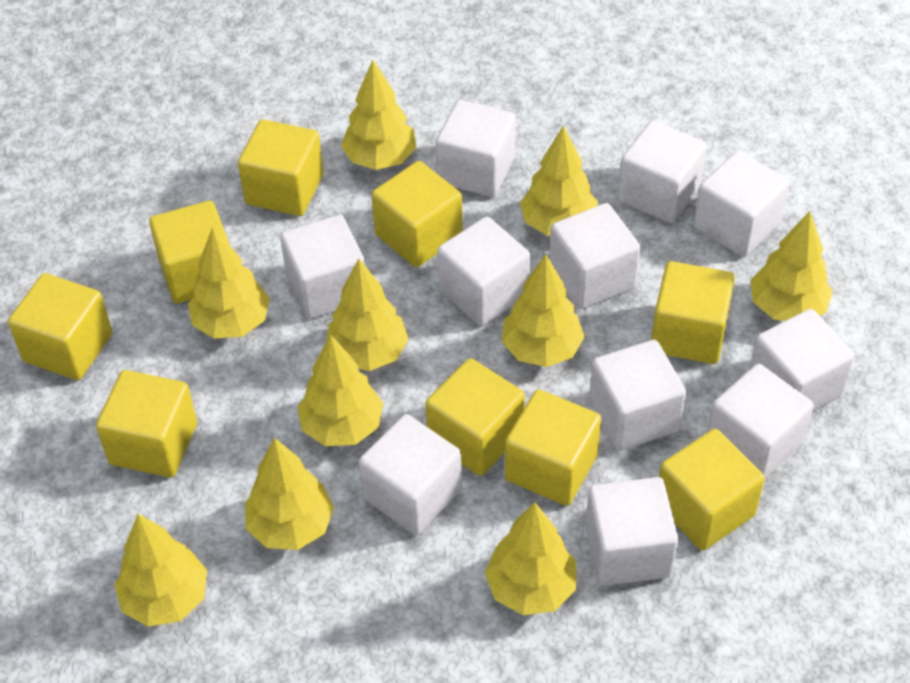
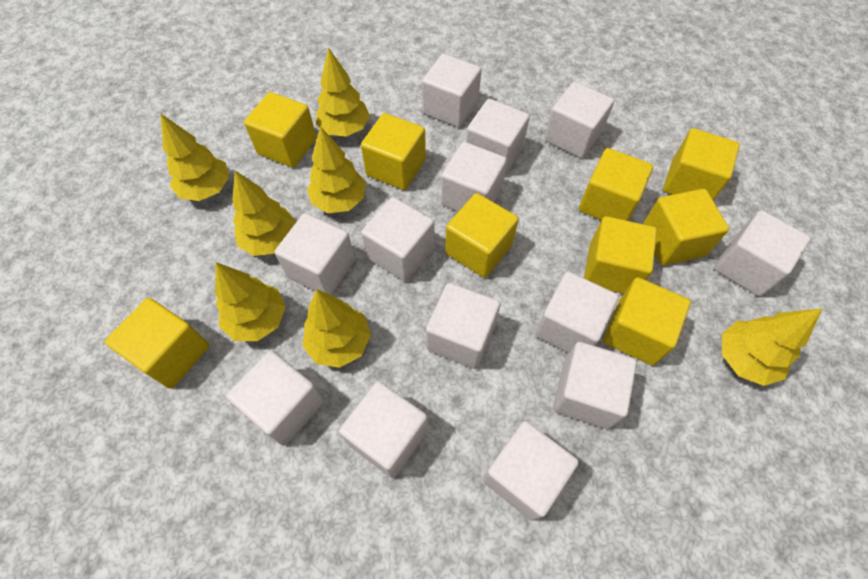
white cube: 11 -> 13
yellow tree: 10 -> 7

